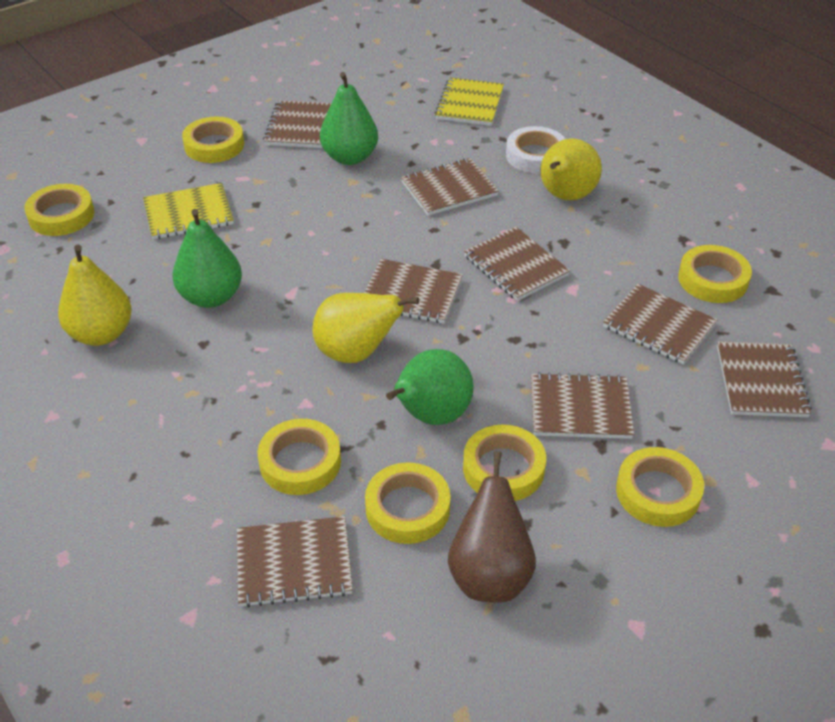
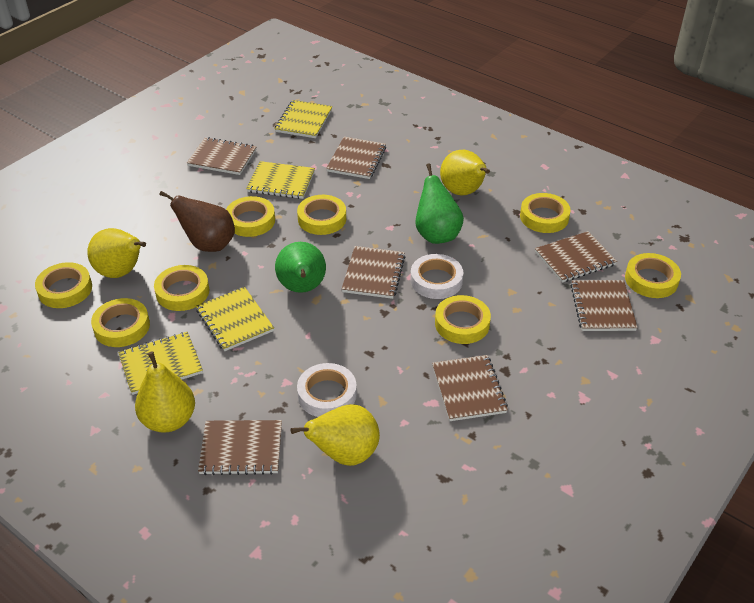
brown notebook: 8 -> 7
green pear: 3 -> 2
white tape: 1 -> 2
yellow notebook: 2 -> 4
yellow pear: 3 -> 4
yellow tape: 7 -> 8

